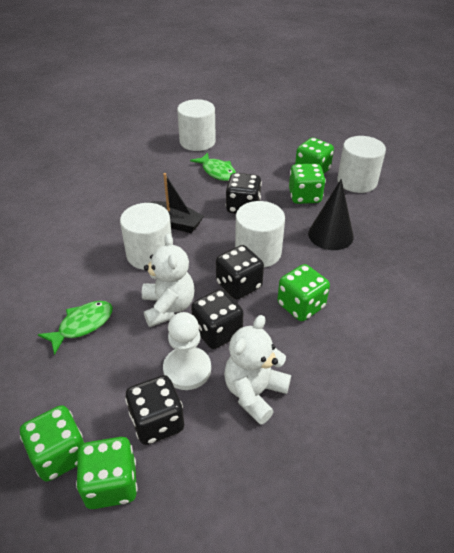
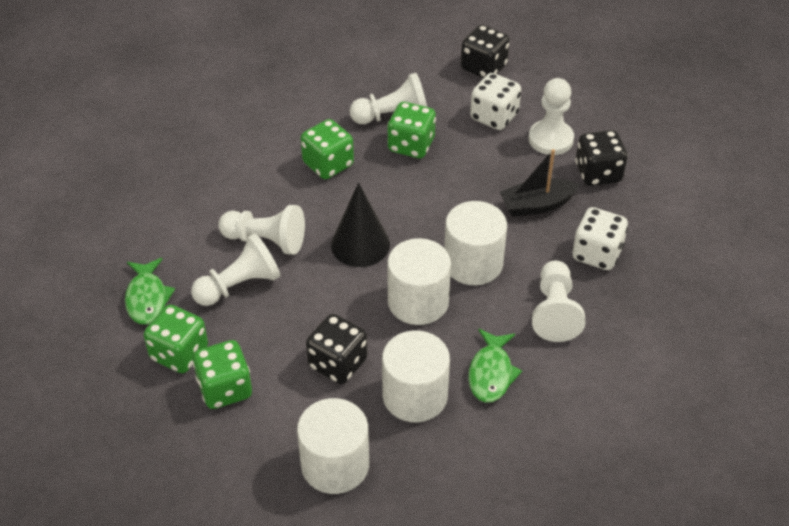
black dice: 4 -> 3
green dice: 5 -> 4
white dice: 0 -> 2
white pawn: 1 -> 5
white teddy bear: 2 -> 0

